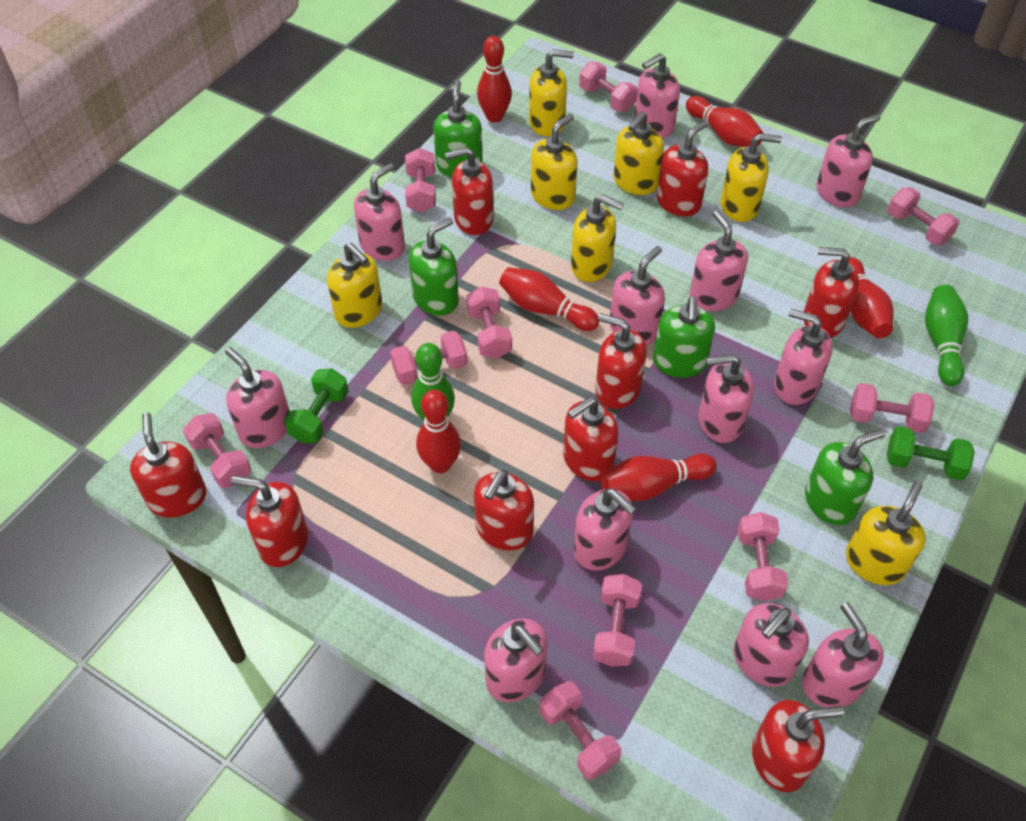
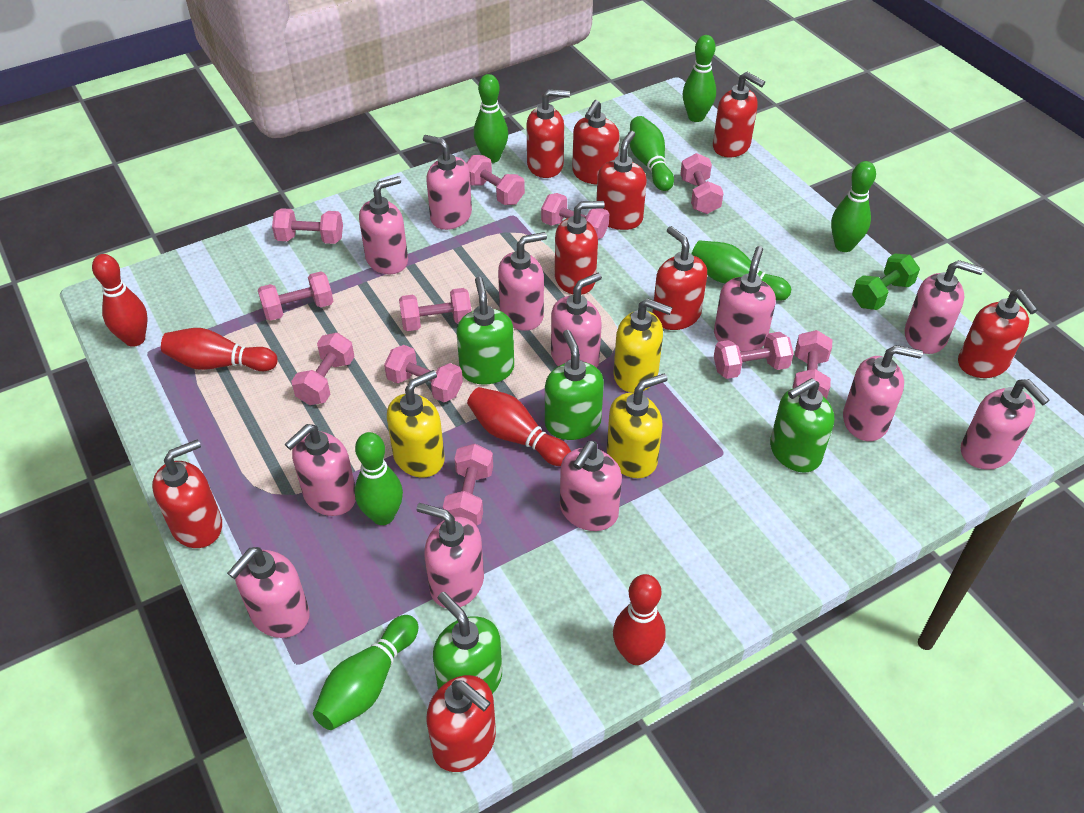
green bowling pin: 2 -> 7
green dumbbell: 2 -> 1
pink dumbbell: 10 -> 11
red bowling pin: 6 -> 4
yellow soap dispenser: 7 -> 3

